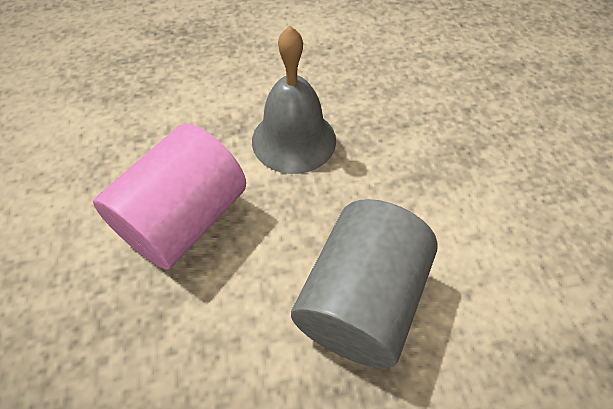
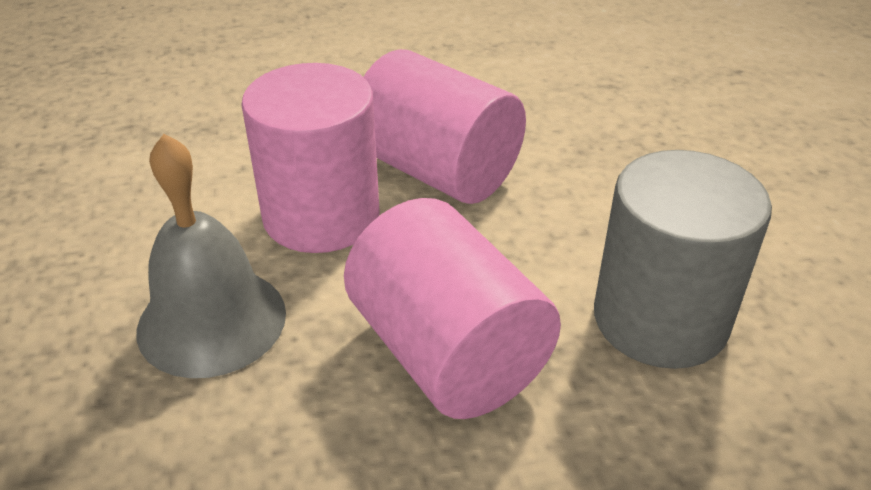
pink cylinder: 1 -> 3

